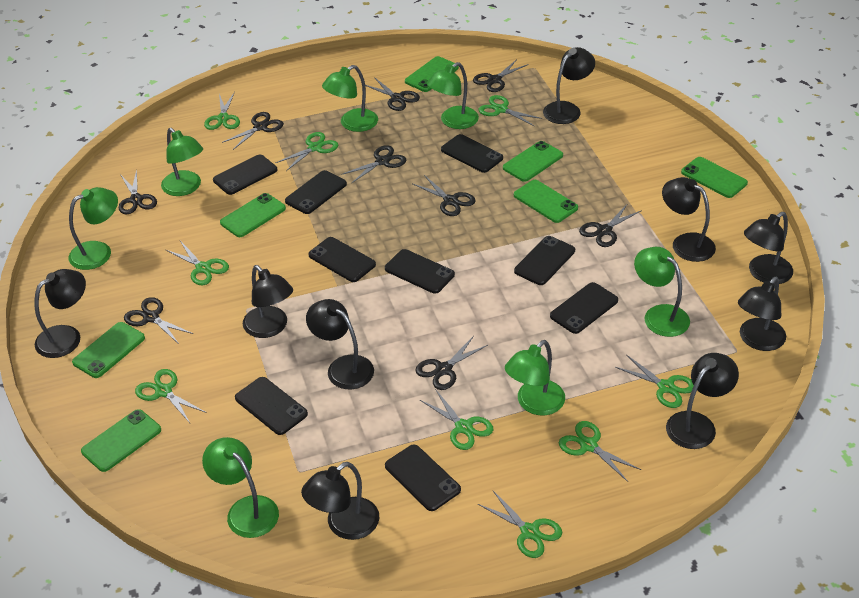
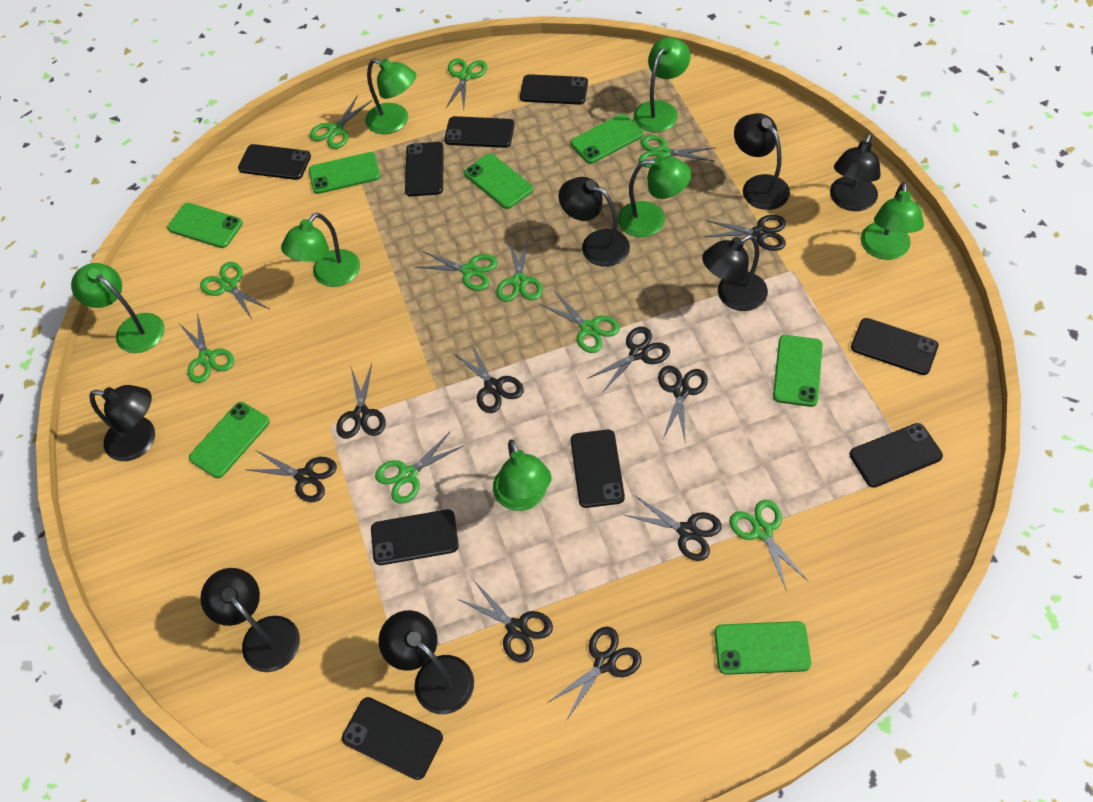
black lamp: 9 -> 7
green scissors: 9 -> 10

